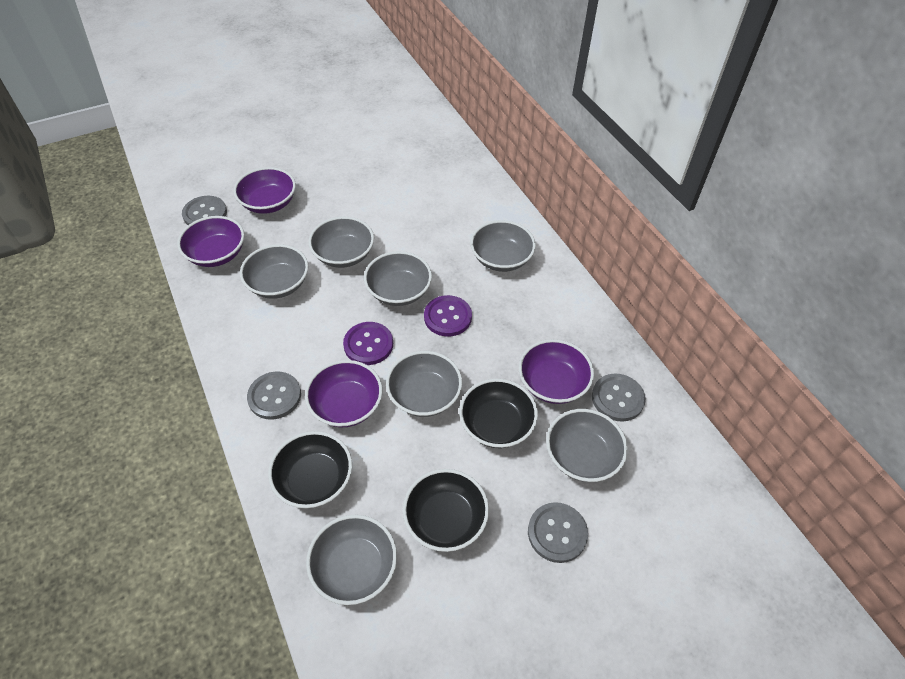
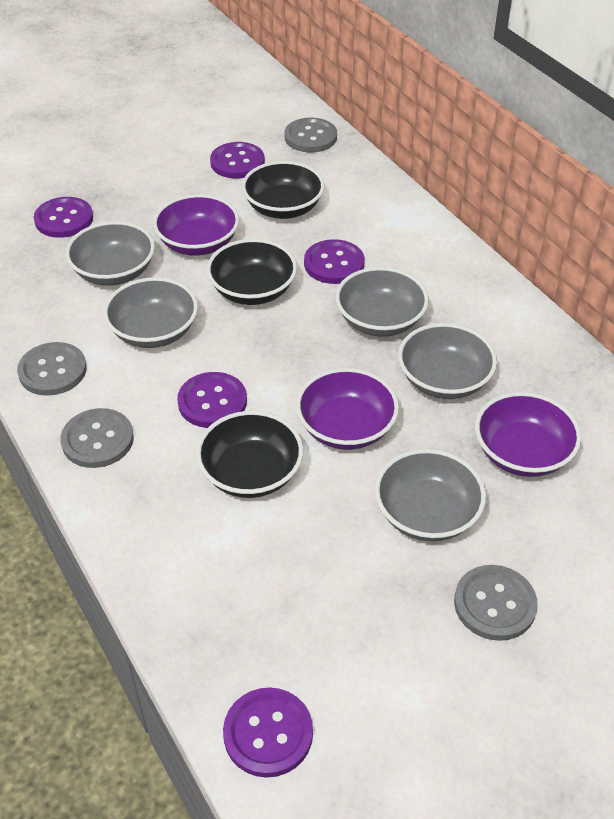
grey bowl: 7 -> 5
purple bowl: 4 -> 3
purple button: 2 -> 5

